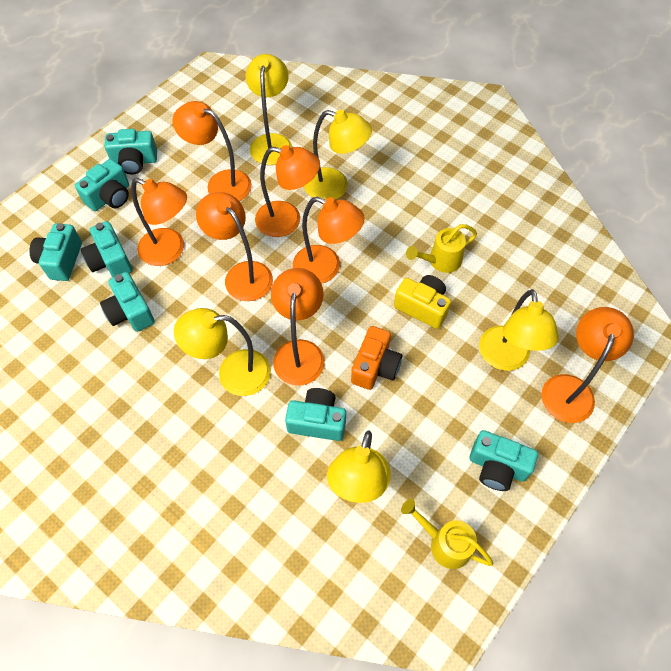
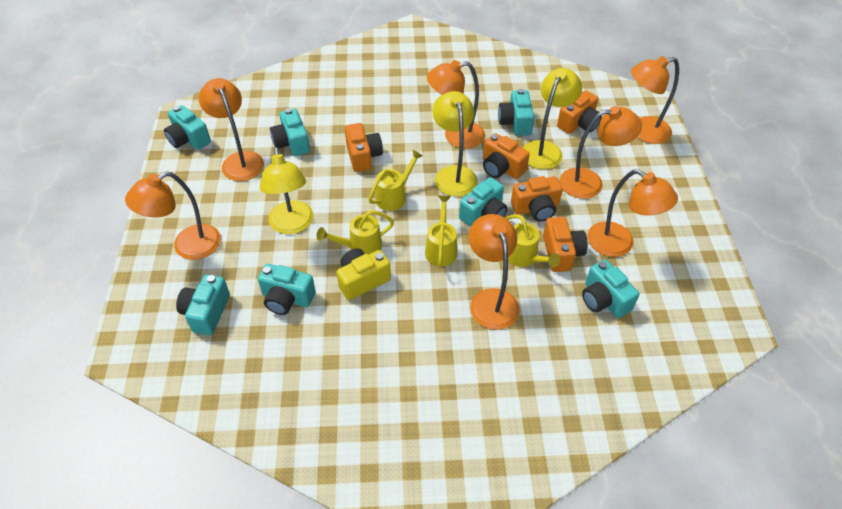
orange camera: 1 -> 5
yellow lamp: 5 -> 3
yellow watering can: 2 -> 4

